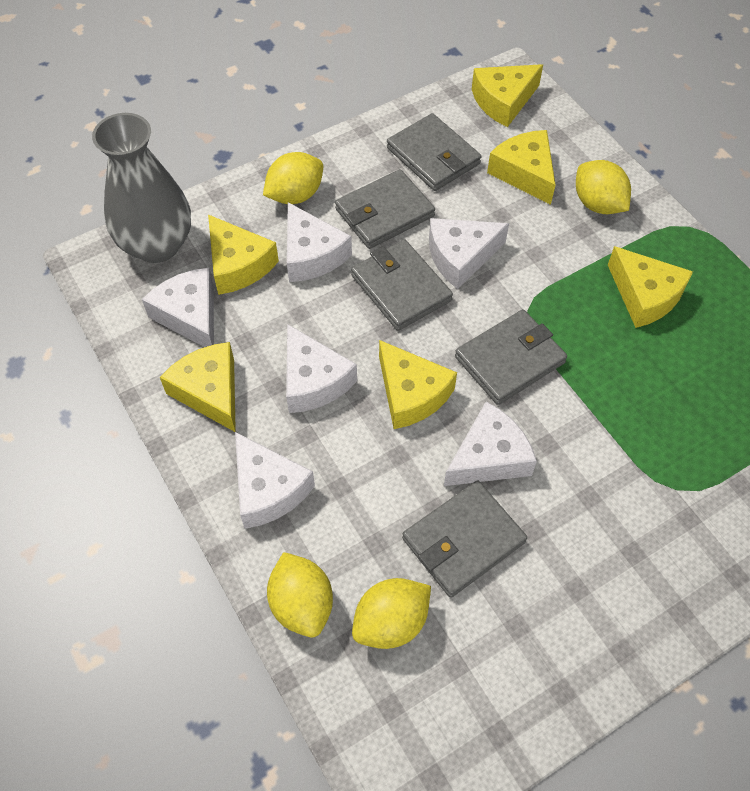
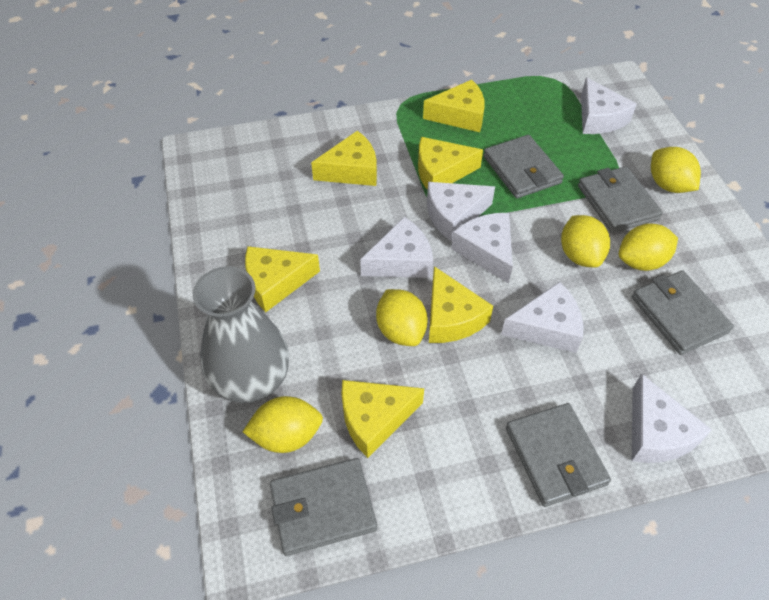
yellow lemon: 4 -> 5

